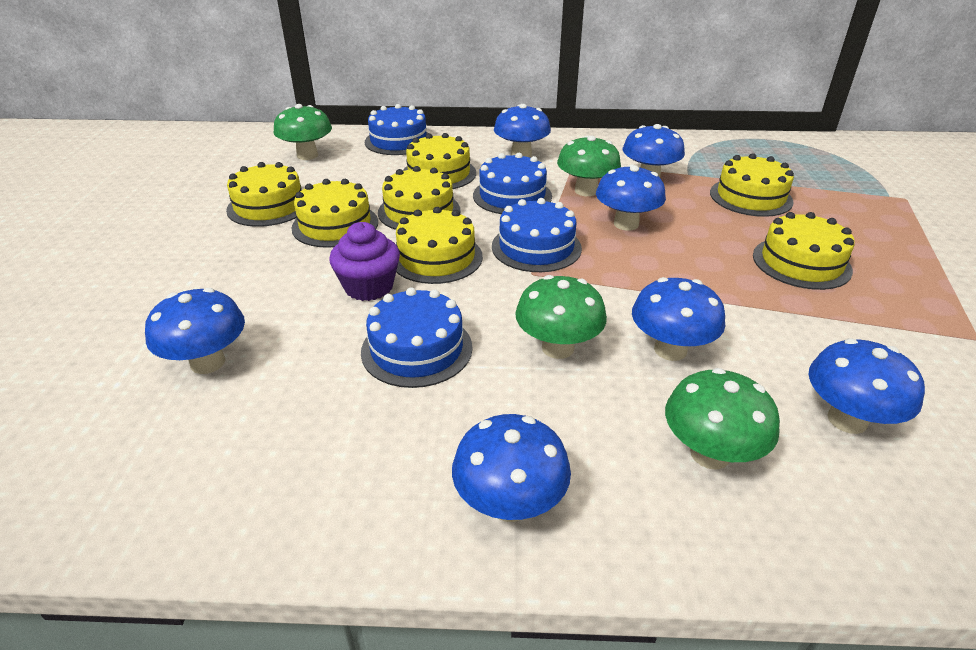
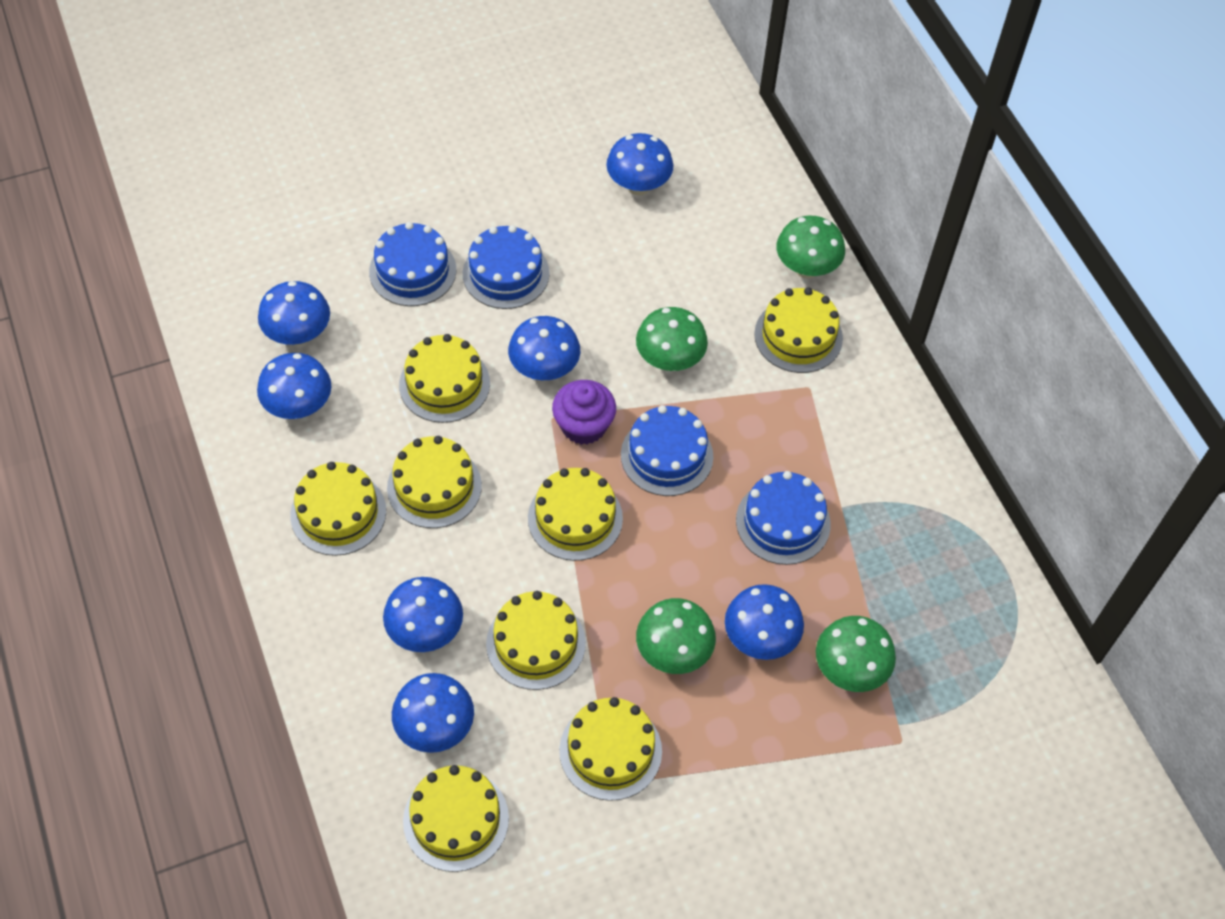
yellow cake: 7 -> 8

